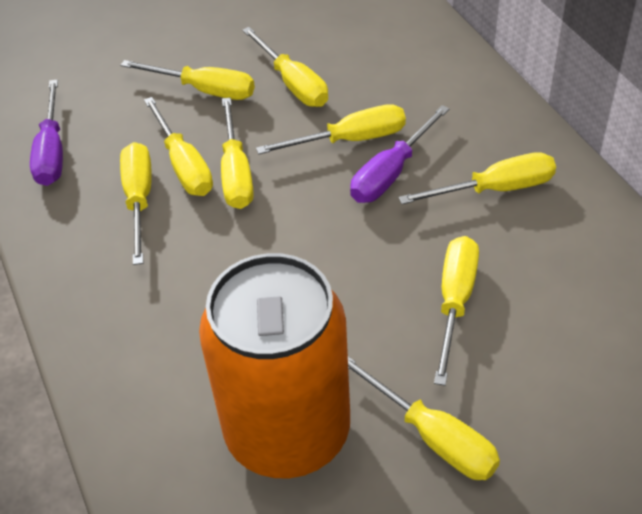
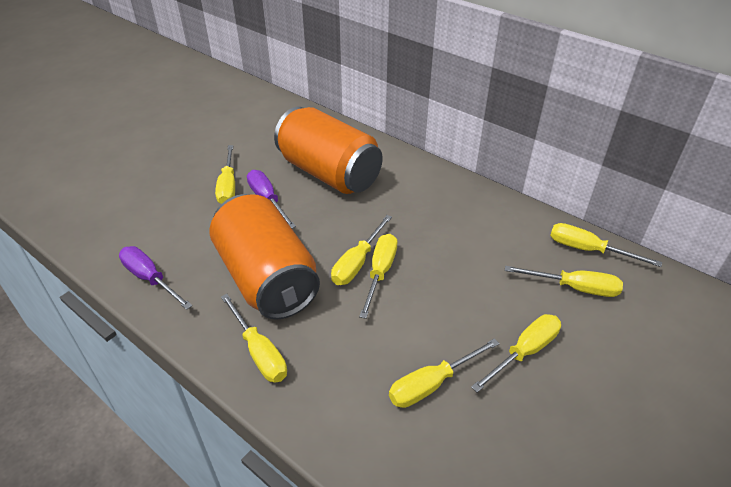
orange can: 1 -> 2
yellow screwdriver: 9 -> 8

